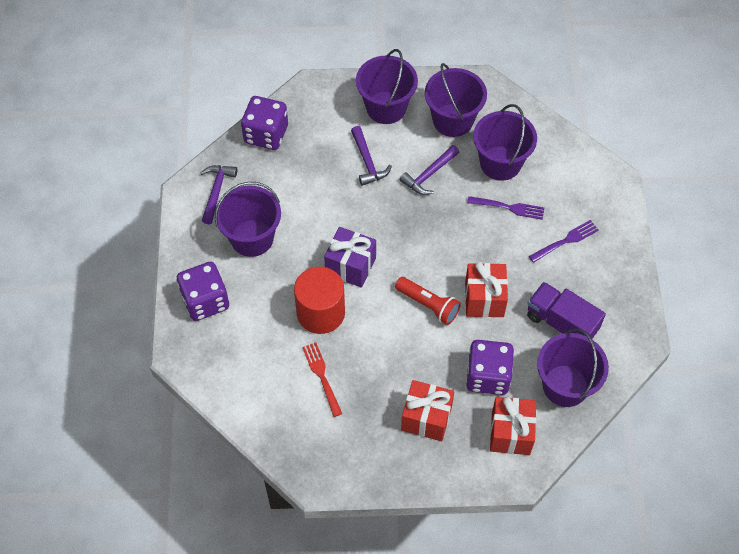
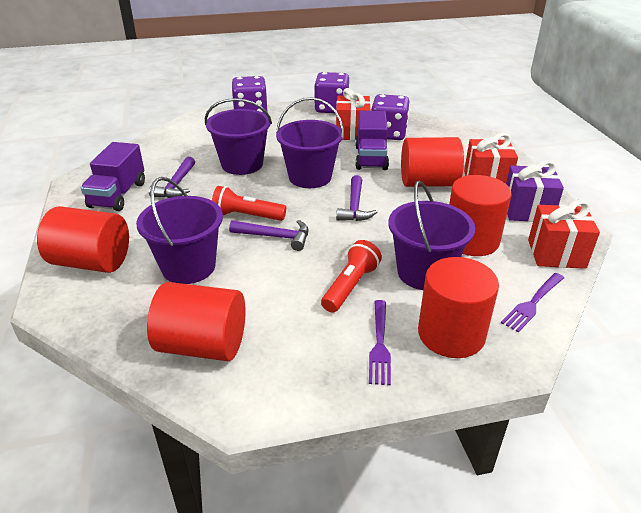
purple bucket: 5 -> 4
purple truck: 1 -> 2
red cylinder: 1 -> 5
red flashlight: 1 -> 2
red fork: 1 -> 0

